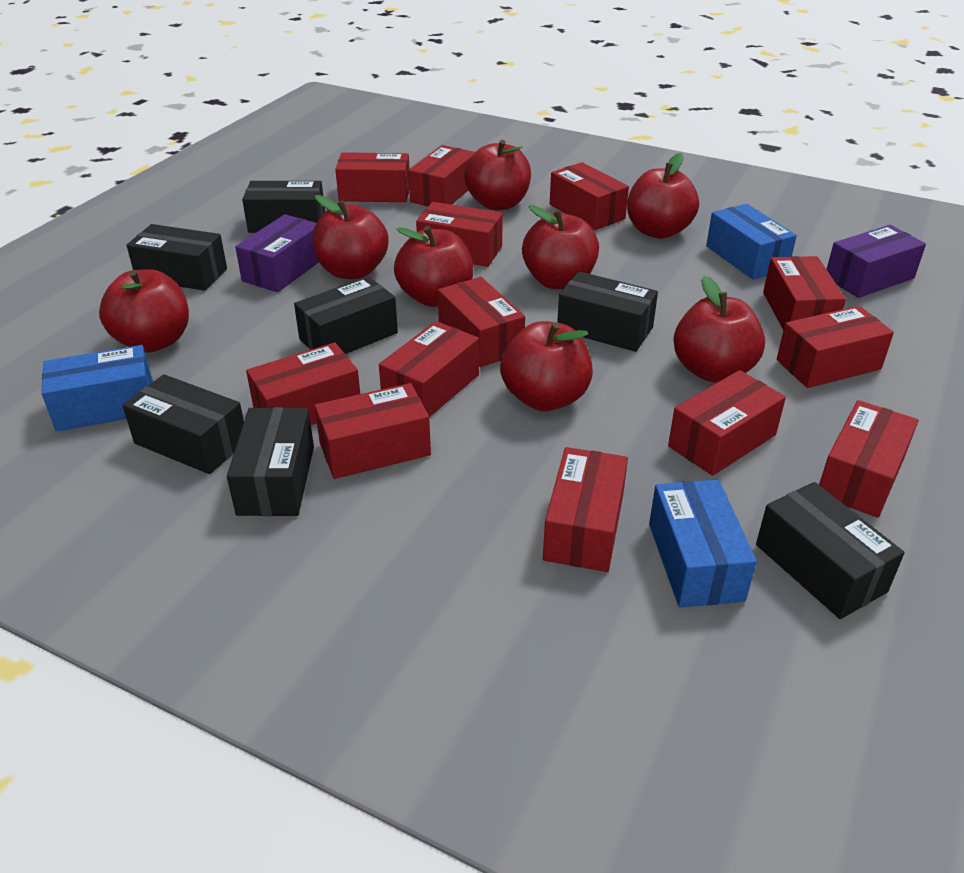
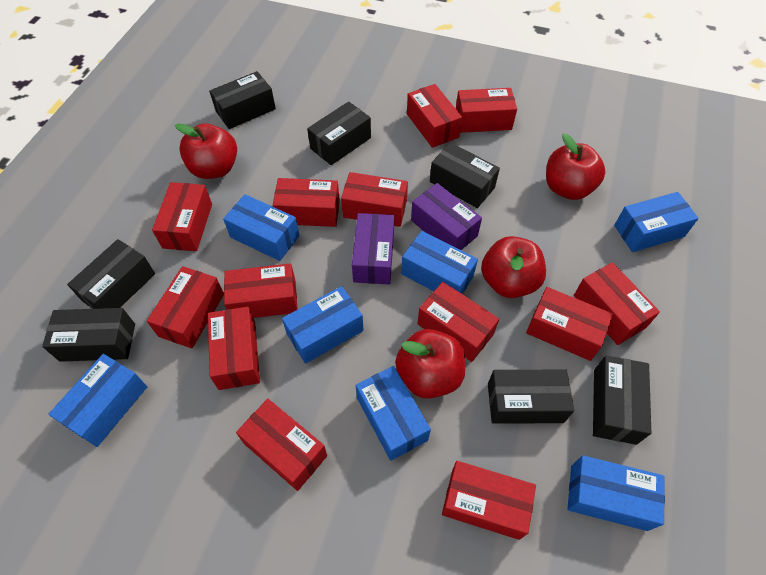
blue box: 3 -> 7
red apple: 8 -> 4

